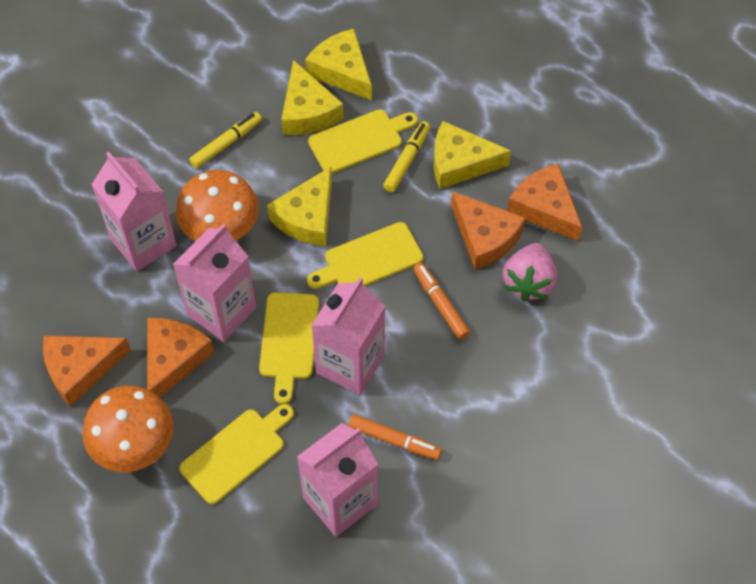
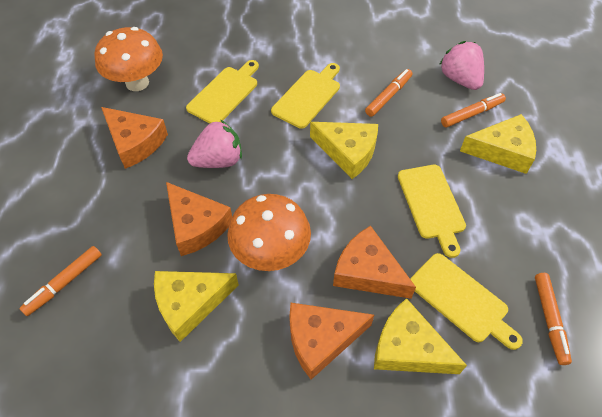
orange marker: 2 -> 4
pink carton: 4 -> 0
pink strawberry: 1 -> 2
yellow marker: 2 -> 0

